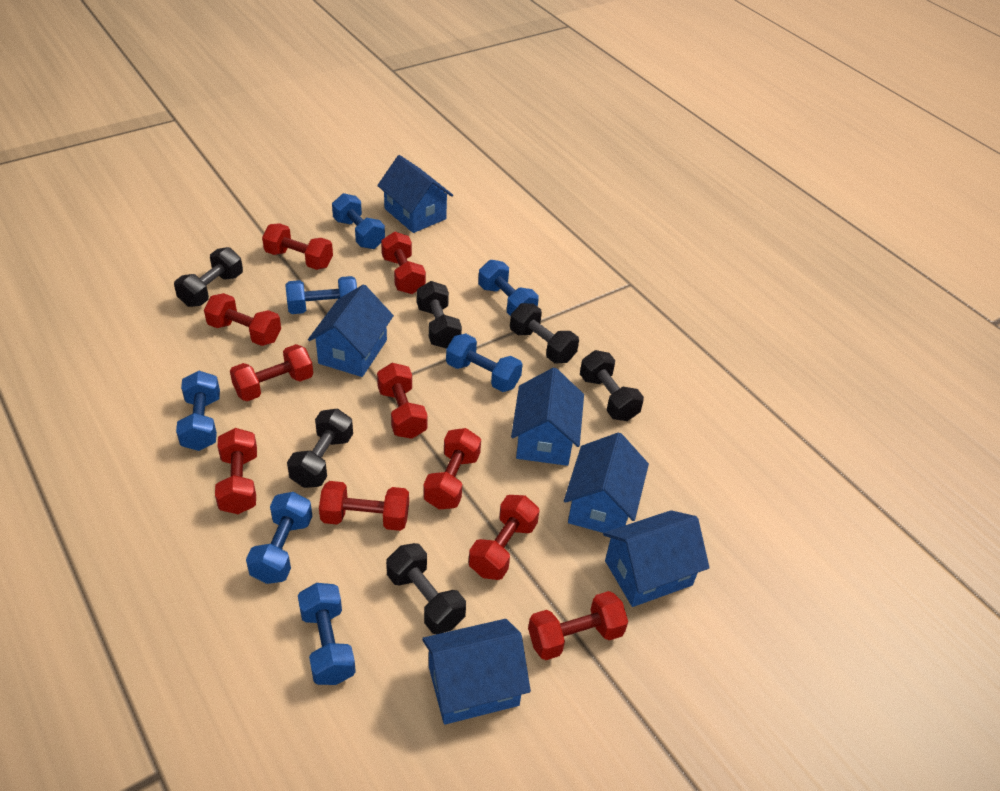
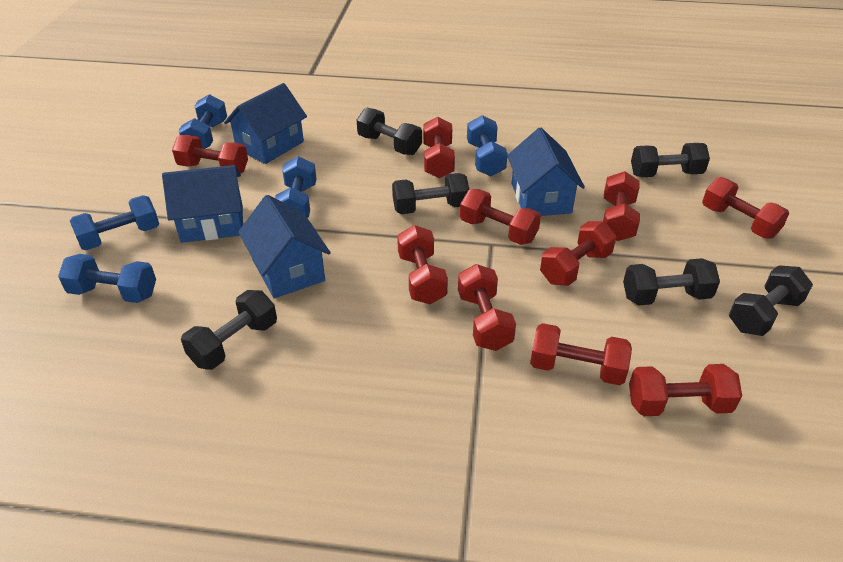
blue dumbbell: 7 -> 5
blue house: 6 -> 4

